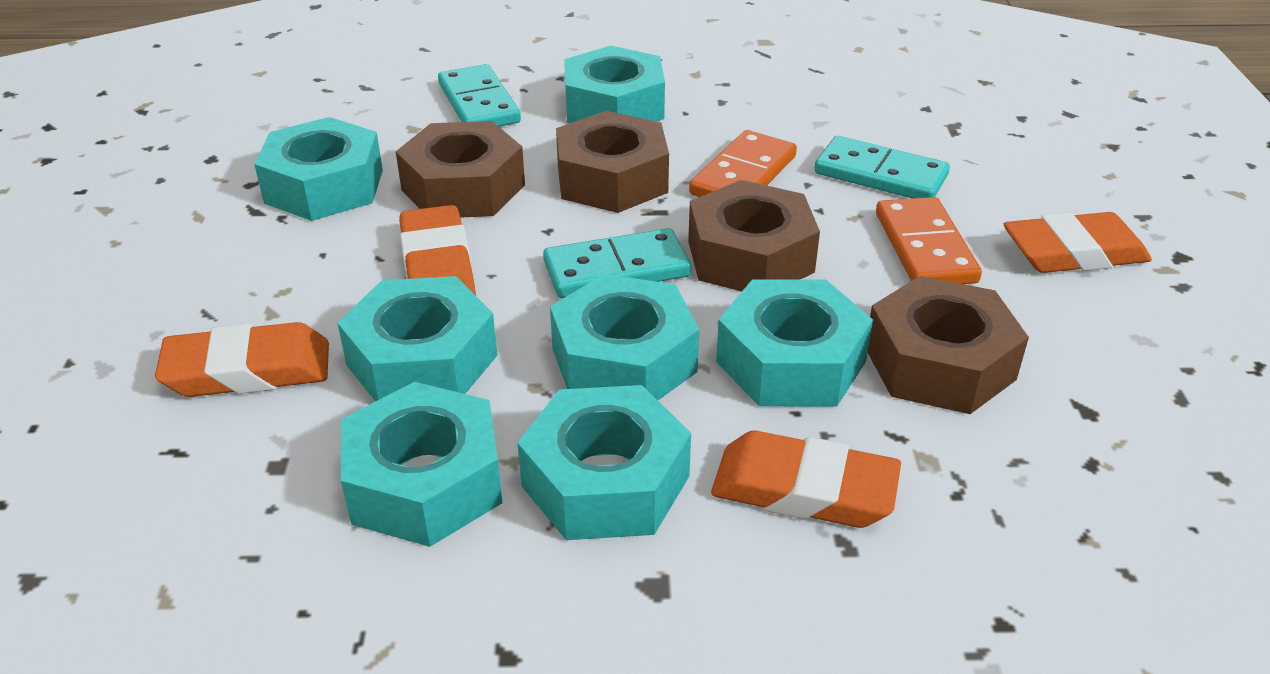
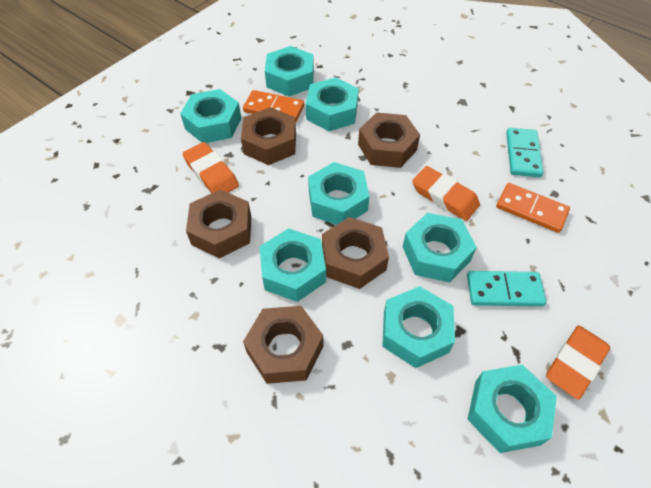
brown nut: 4 -> 5
orange eraser: 4 -> 3
turquoise domino: 3 -> 2
turquoise nut: 7 -> 8

